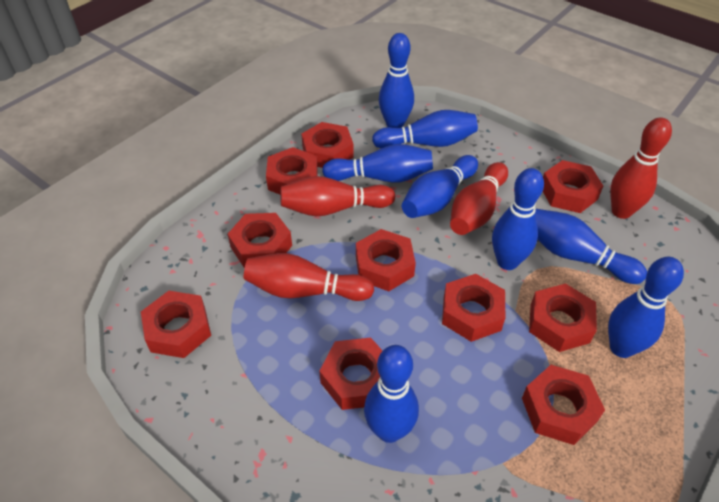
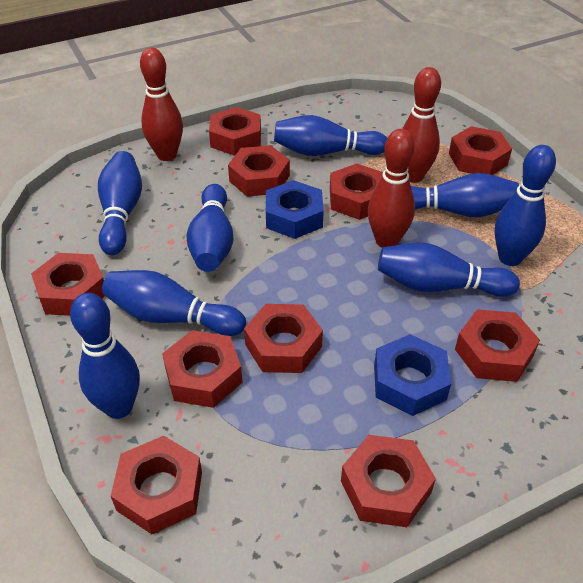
blue nut: 0 -> 2
red bowling pin: 4 -> 3

